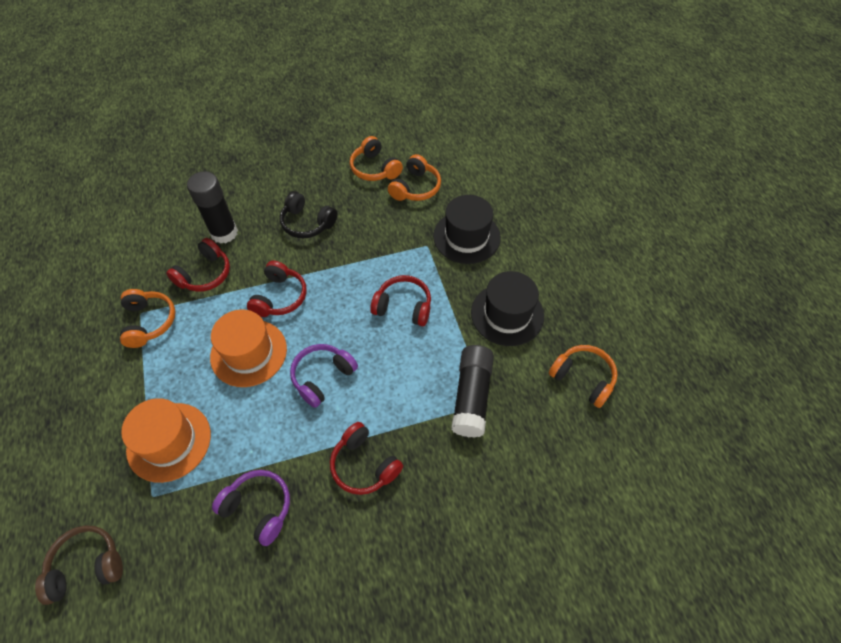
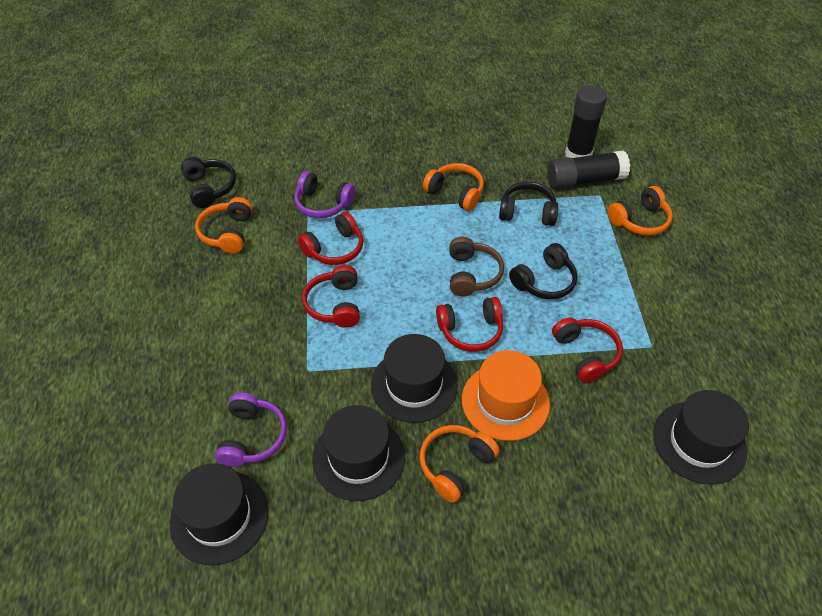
black hat: 2 -> 4
black headphones: 1 -> 3
orange hat: 2 -> 1

